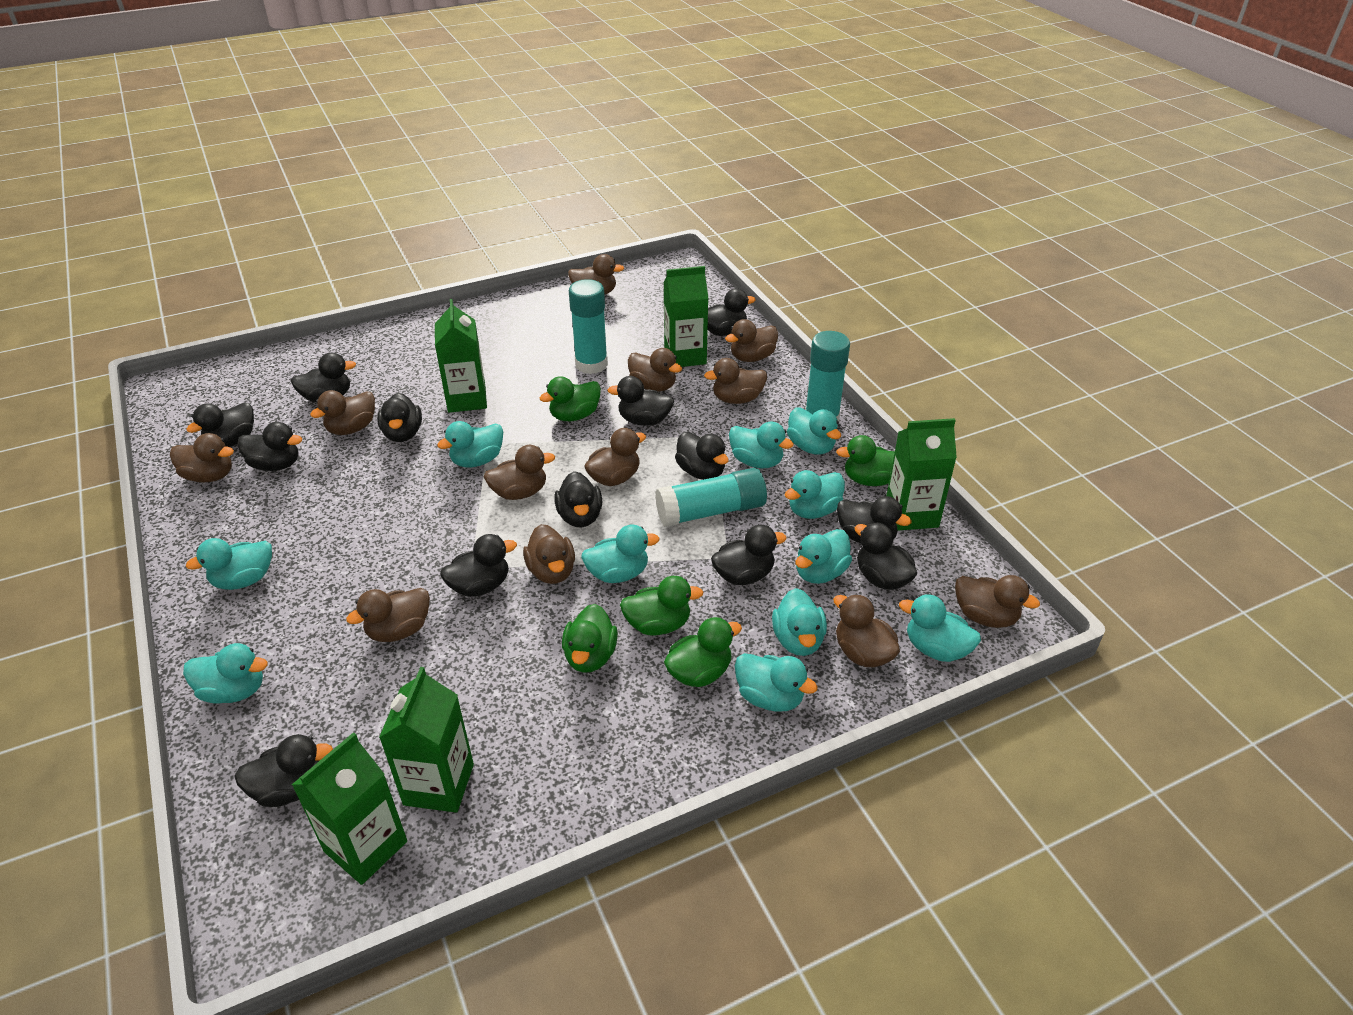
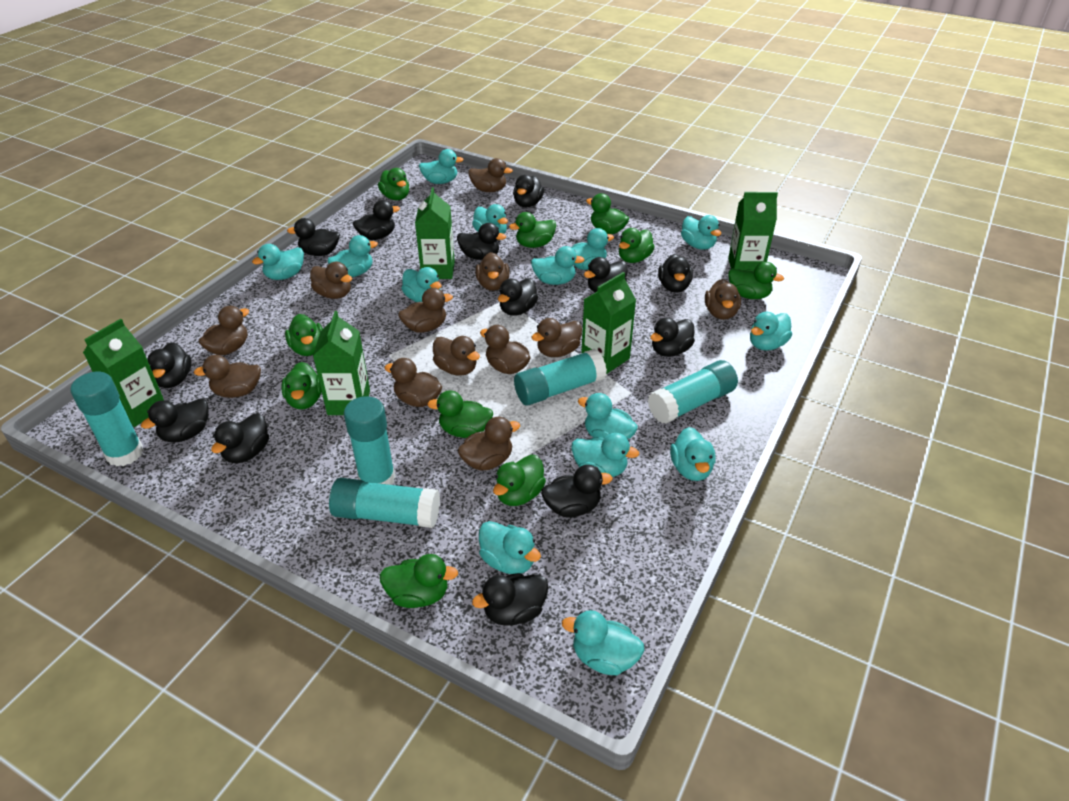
green duck: 5 -> 10
turquoise duck: 11 -> 14
turquoise glue stick: 3 -> 5

